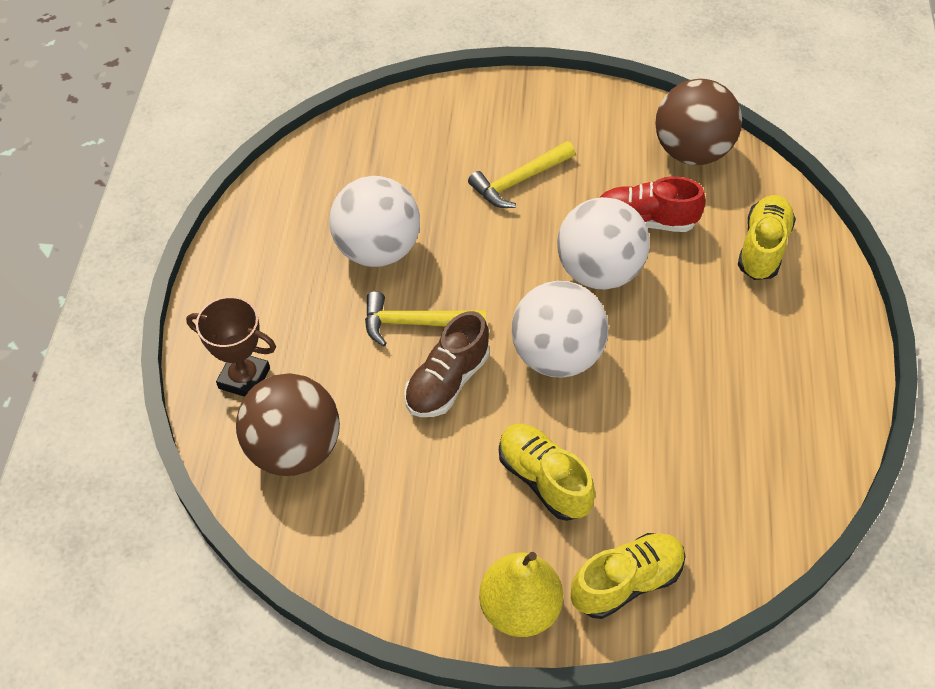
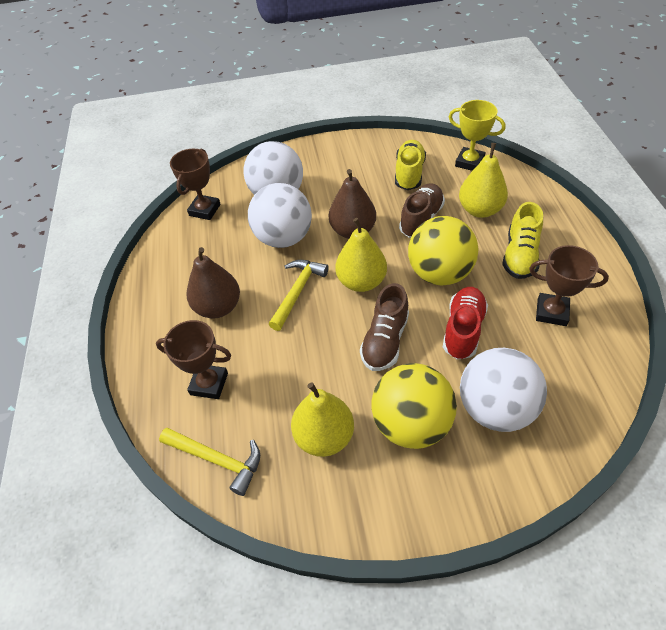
brown ball: 2 -> 0
brown pear: 0 -> 2
brown shoe: 1 -> 2
brown trophy: 1 -> 3
yellow ball: 0 -> 2
yellow pear: 1 -> 3
yellow shoe: 3 -> 2
yellow trophy: 0 -> 1

